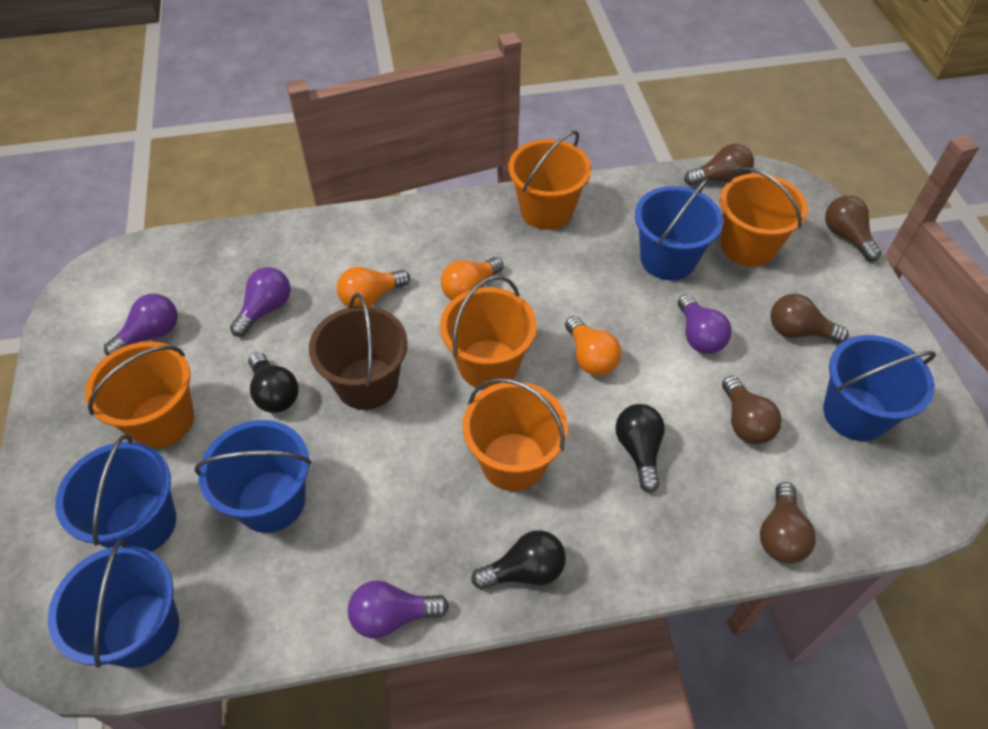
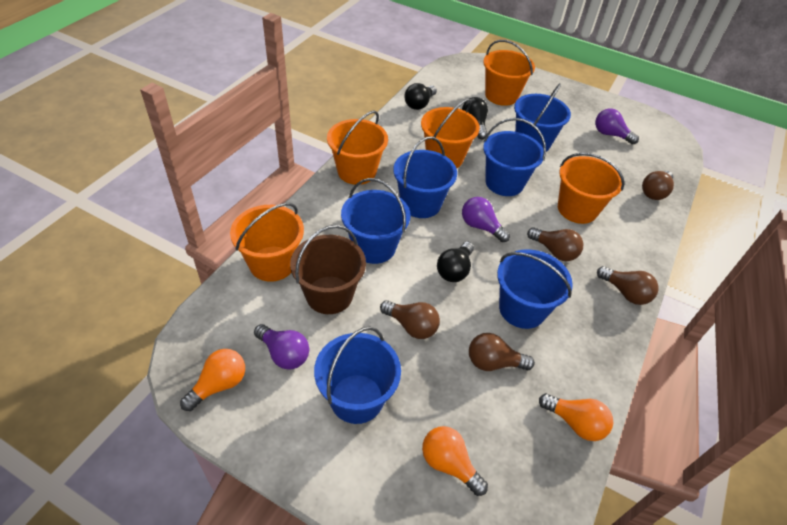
blue bucket: 5 -> 6
purple light bulb: 4 -> 3

